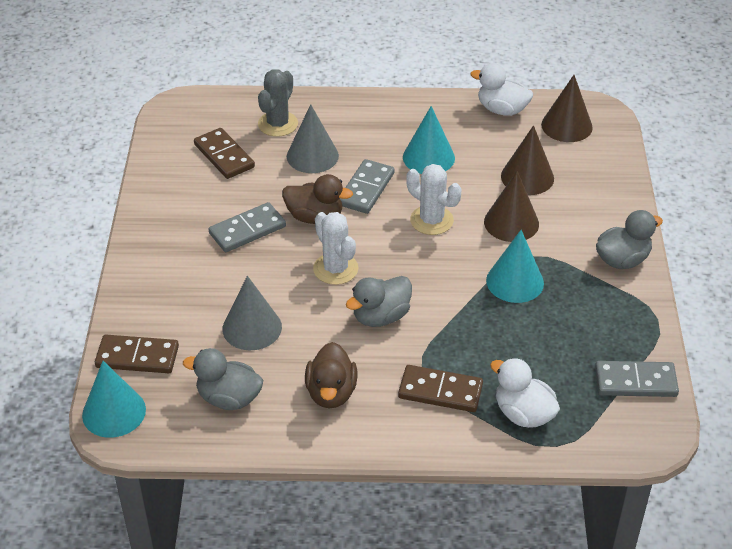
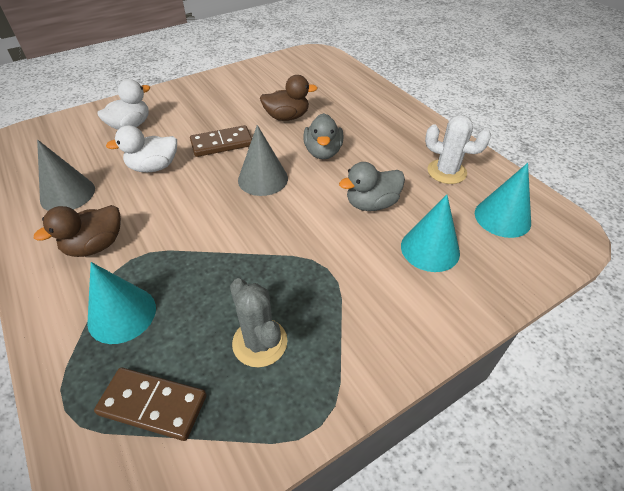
brown cone: 3 -> 0
brown domino: 3 -> 2
grey domino: 3 -> 0
grey duck: 3 -> 2
white cactus: 2 -> 1

